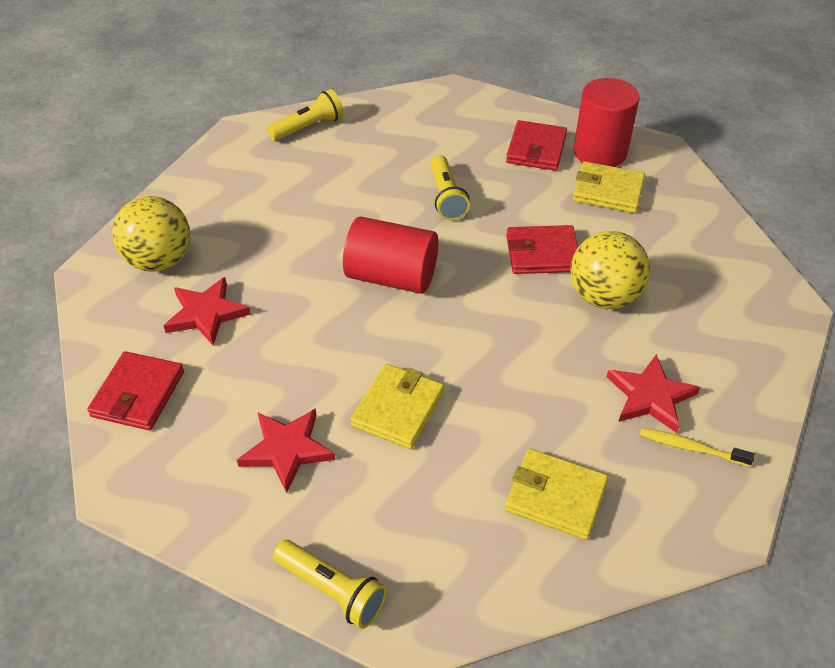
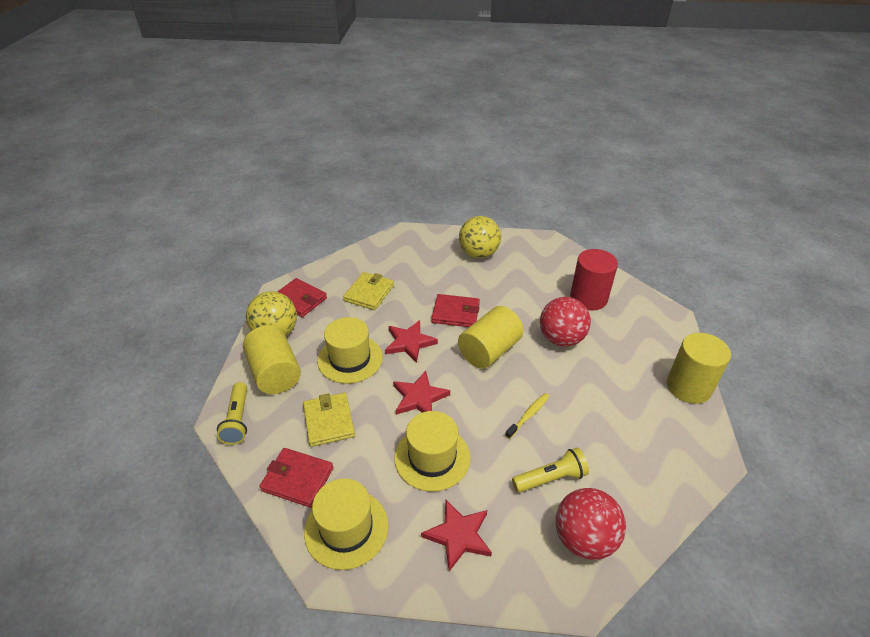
red ball: 0 -> 2
red cylinder: 2 -> 1
yellow cylinder: 0 -> 3
yellow flashlight: 3 -> 2
yellow hat: 0 -> 3
yellow wallet: 3 -> 2

